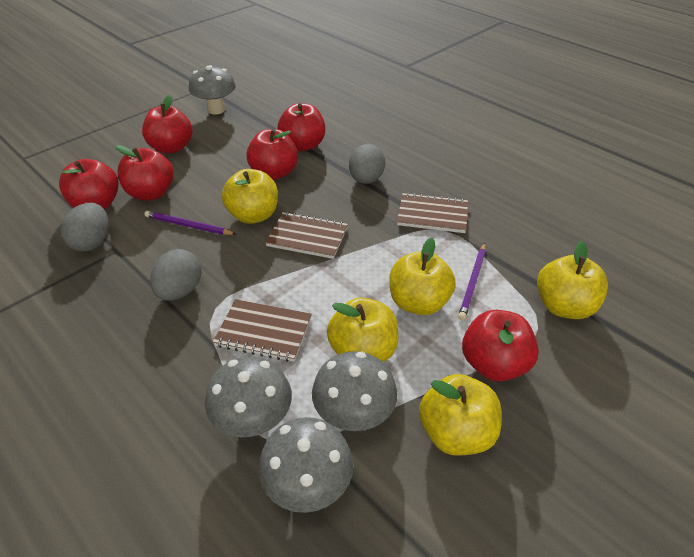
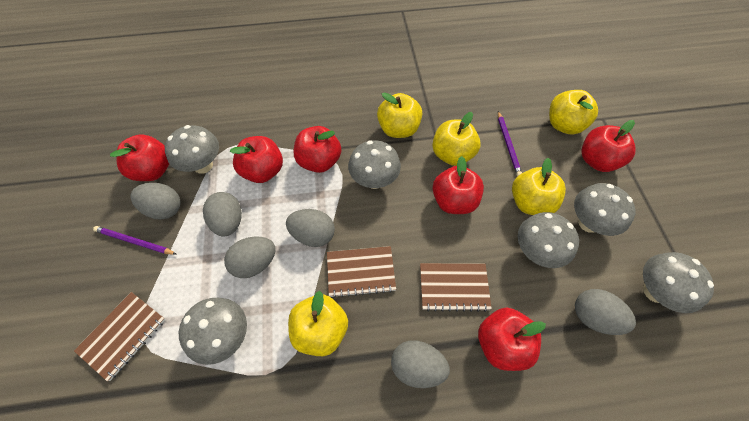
grey egg: 3 -> 6
grey mushroom: 4 -> 6

